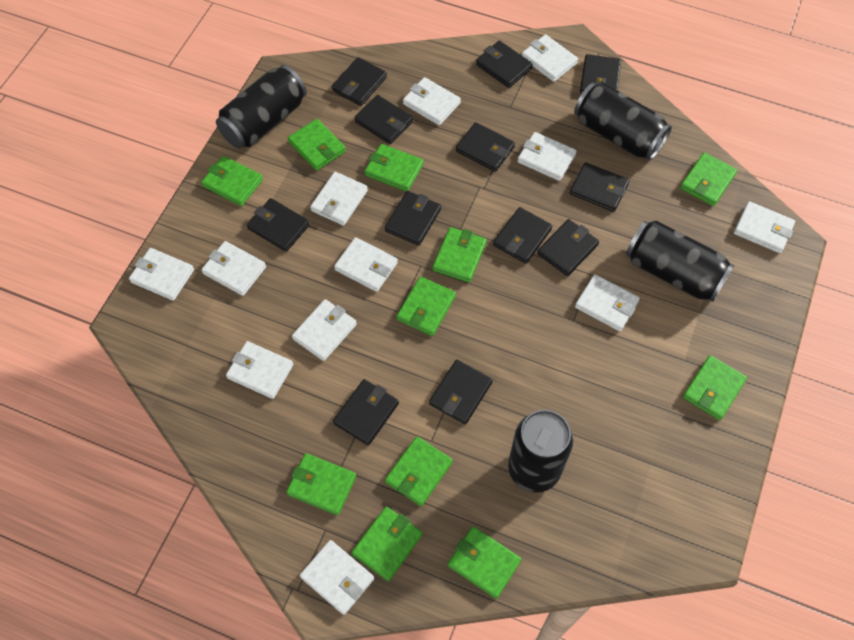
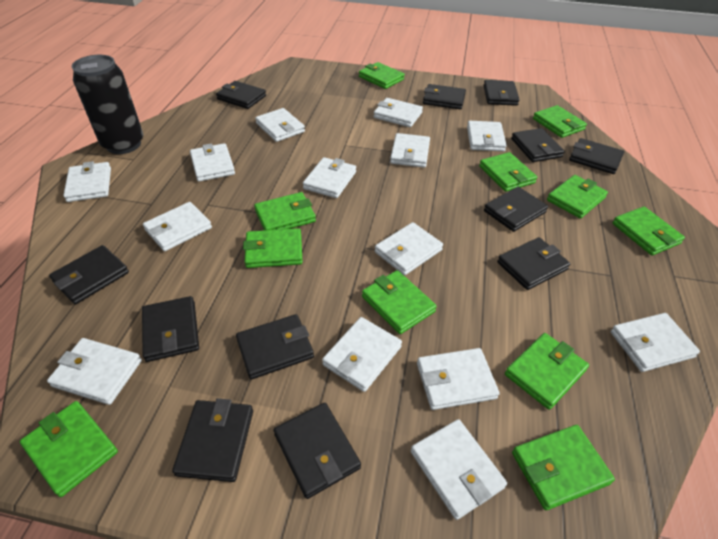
black can: 4 -> 1
white wallet: 12 -> 14

